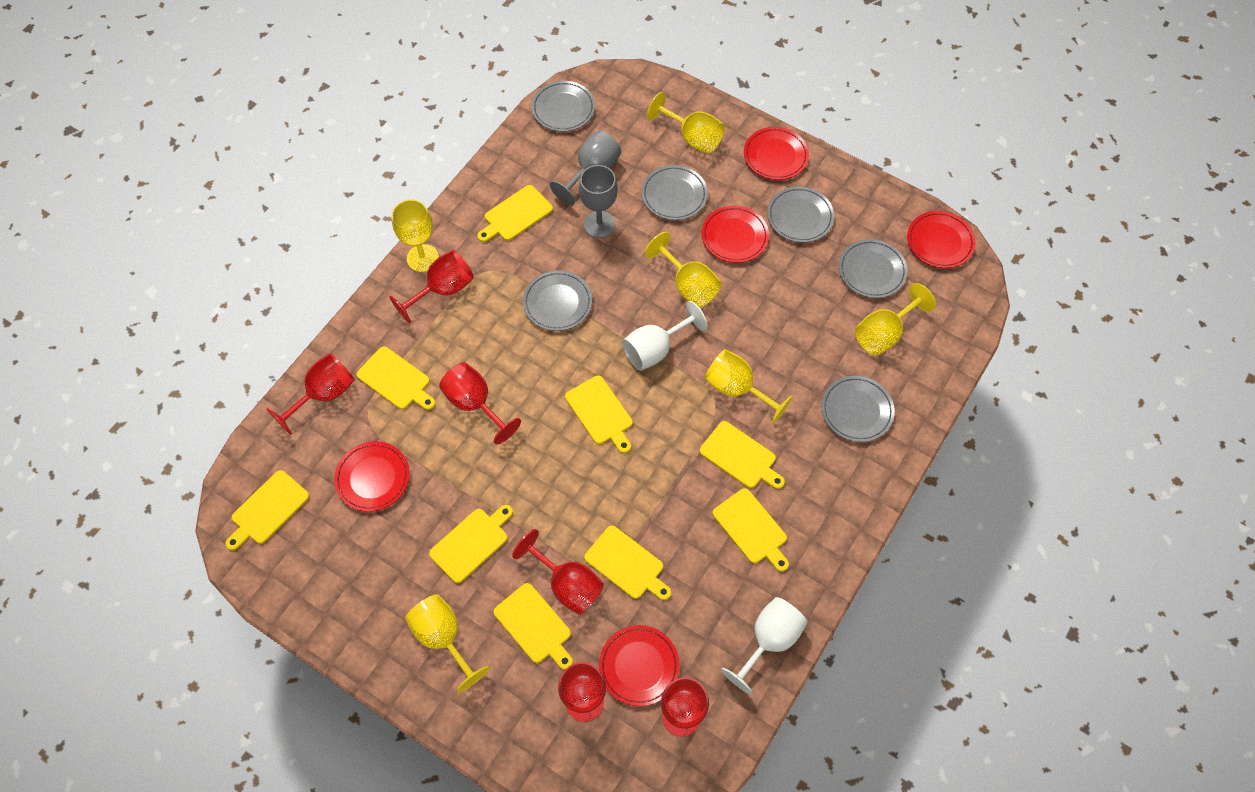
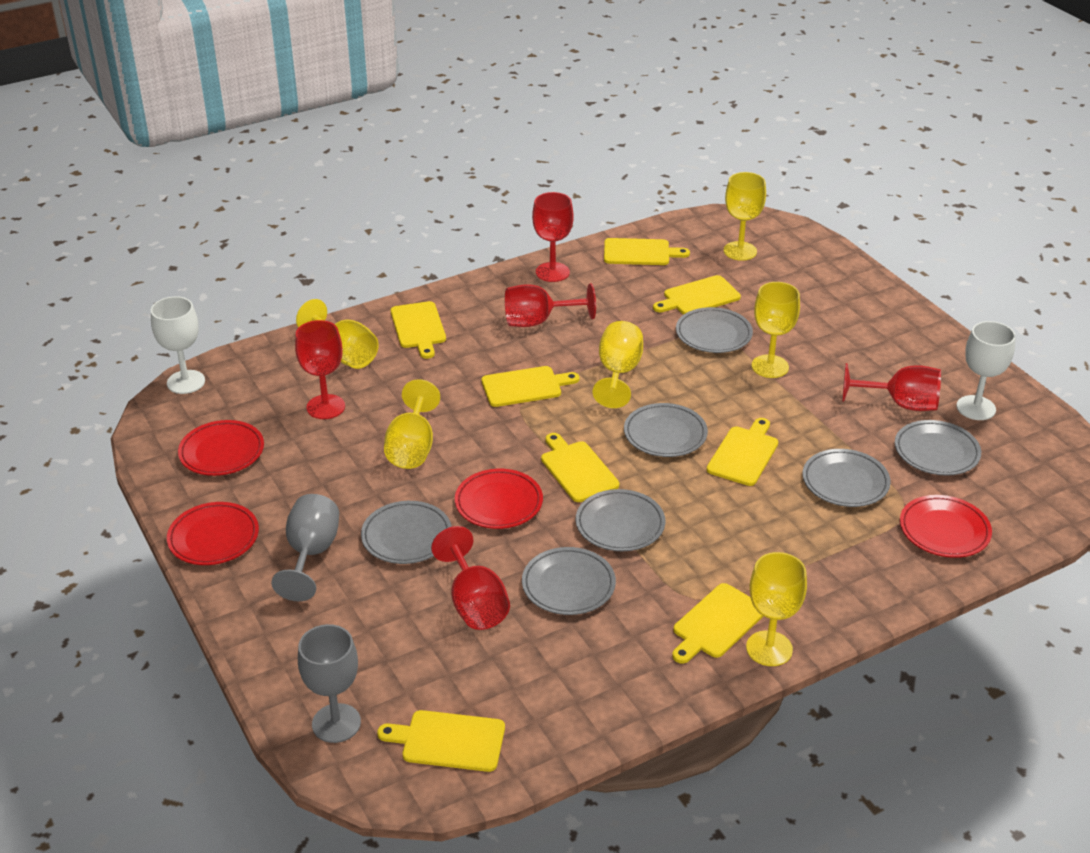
grey plate: 6 -> 7
red goblet: 6 -> 5
red plate: 5 -> 4
yellow cutting board: 9 -> 8

